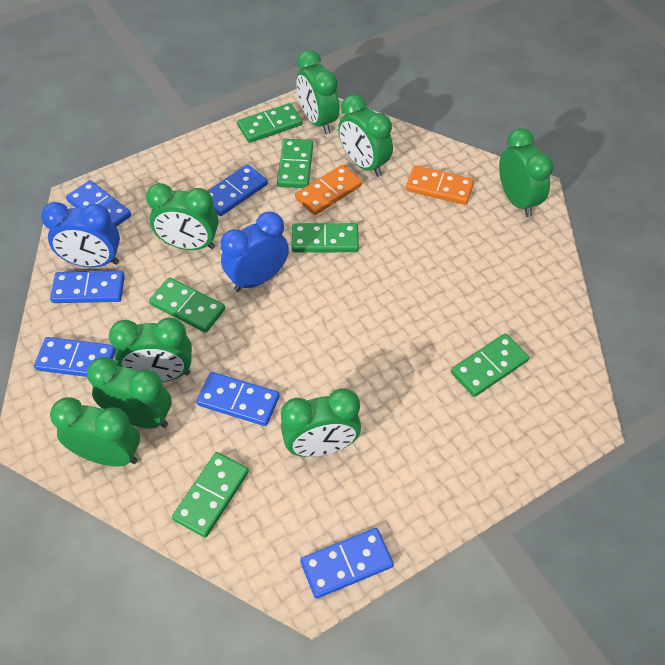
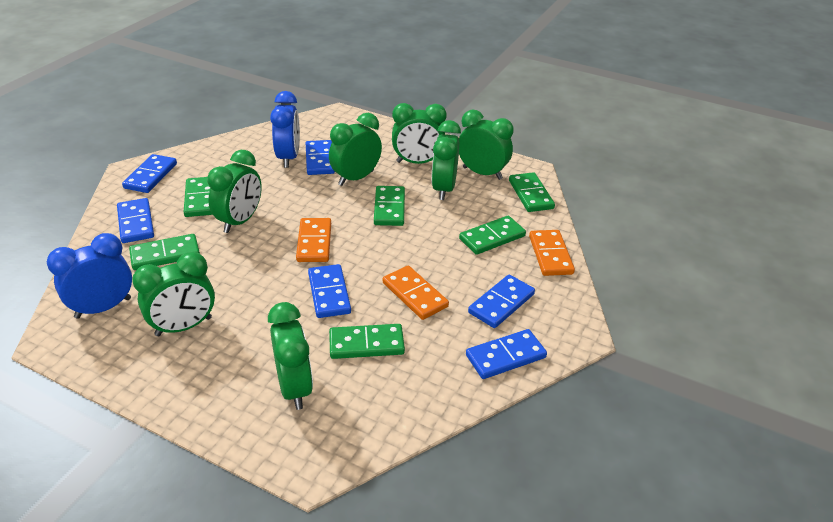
green clock: 8 -> 7
orange domino: 2 -> 3

